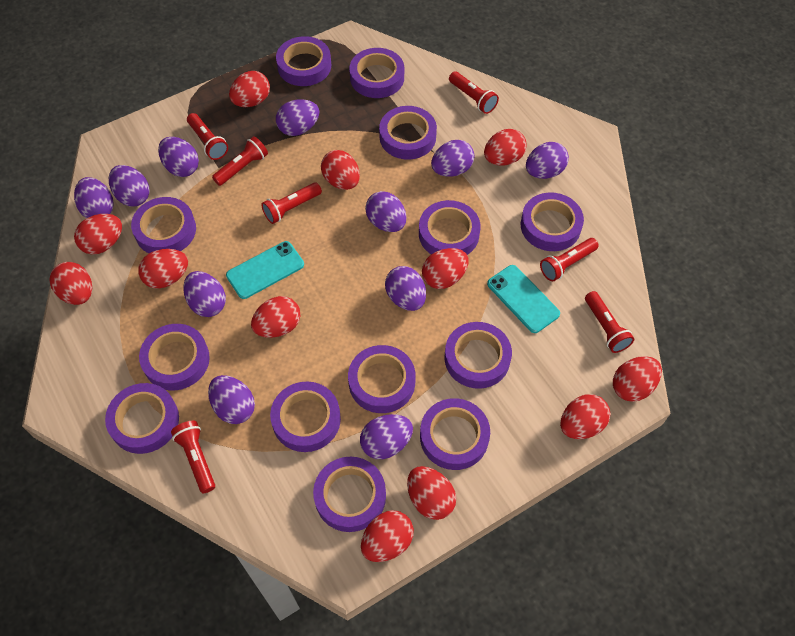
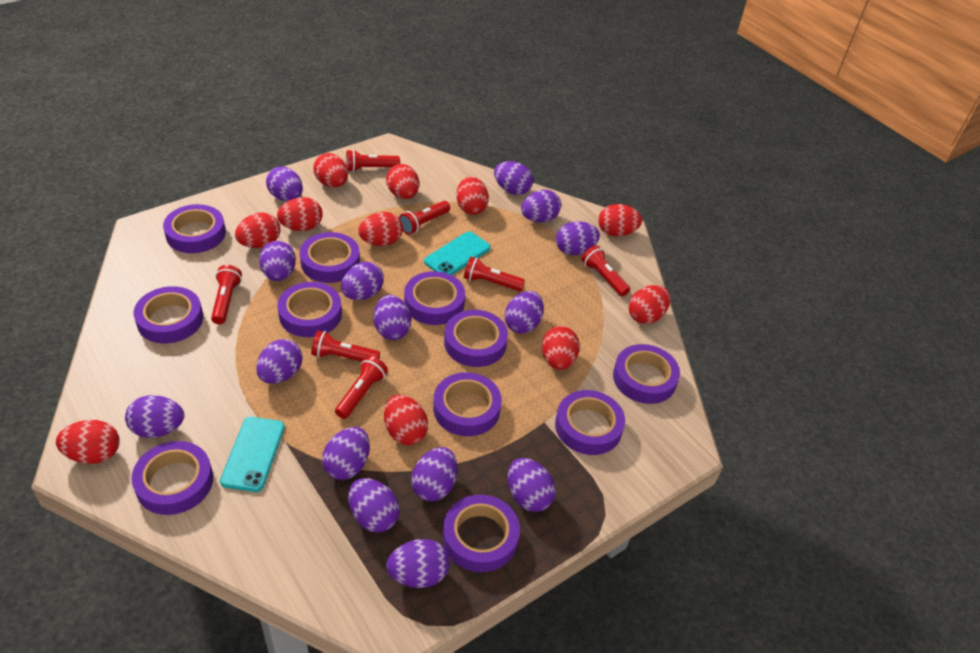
purple egg: 11 -> 15
purple tape: 13 -> 11
red egg: 12 -> 11

